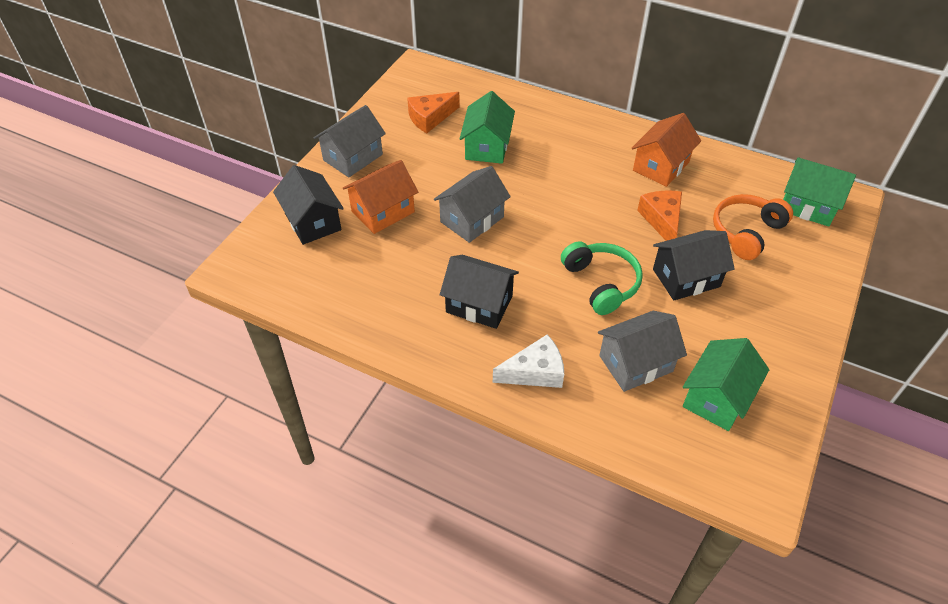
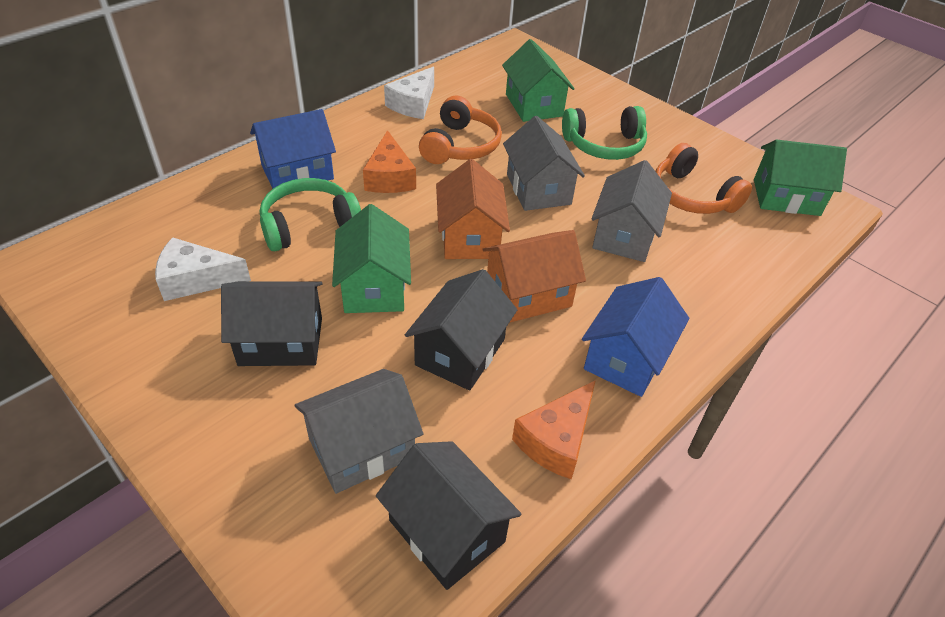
blue house: 0 -> 2
green headphones: 1 -> 2
orange headphones: 1 -> 2
white cheese: 1 -> 2

